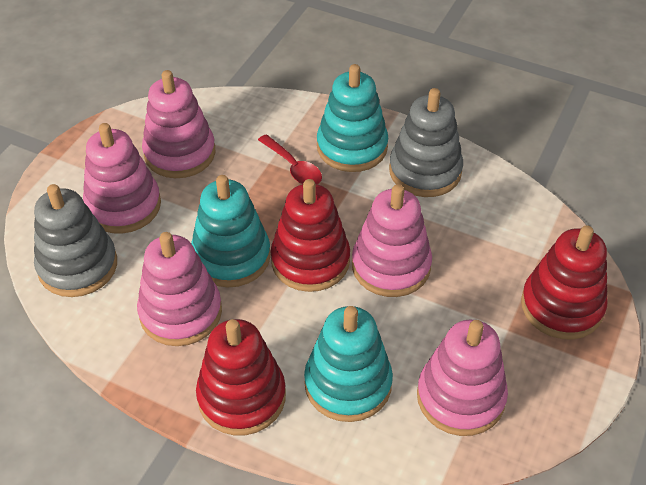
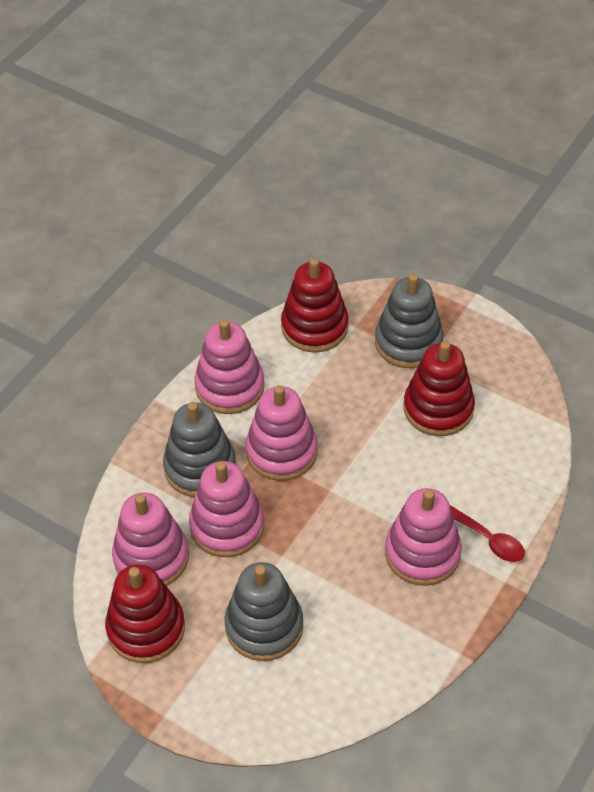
grey stacking toy: 2 -> 3
turquoise stacking toy: 3 -> 0

